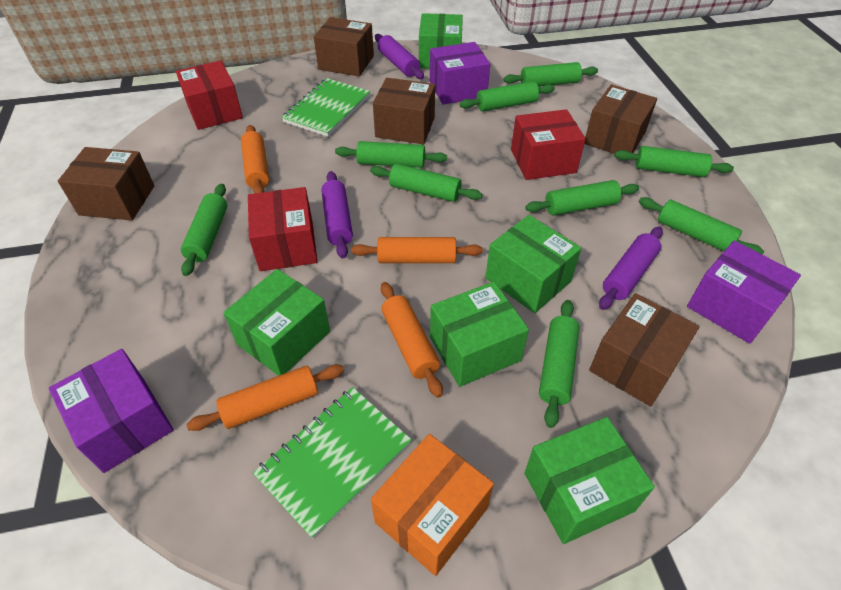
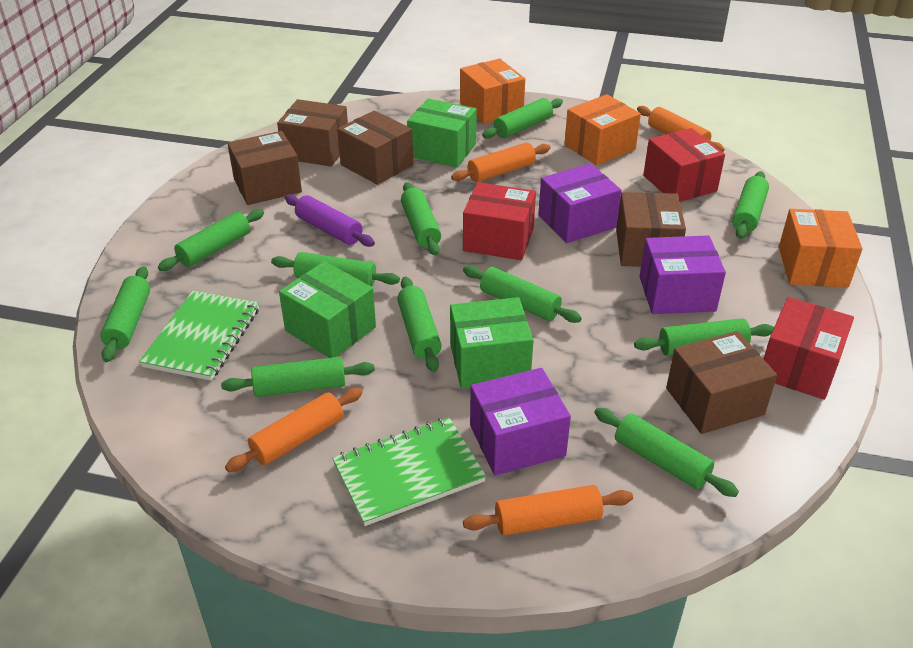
green box: 5 -> 3
green rolling pin: 9 -> 11
orange box: 1 -> 3
purple rolling pin: 3 -> 1

